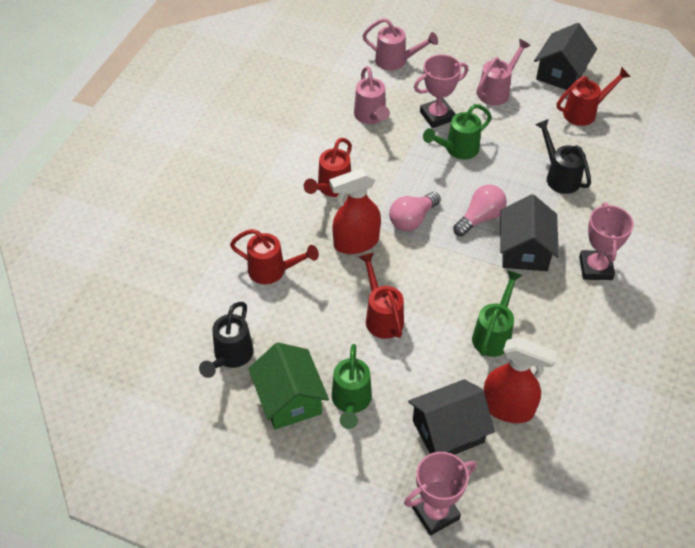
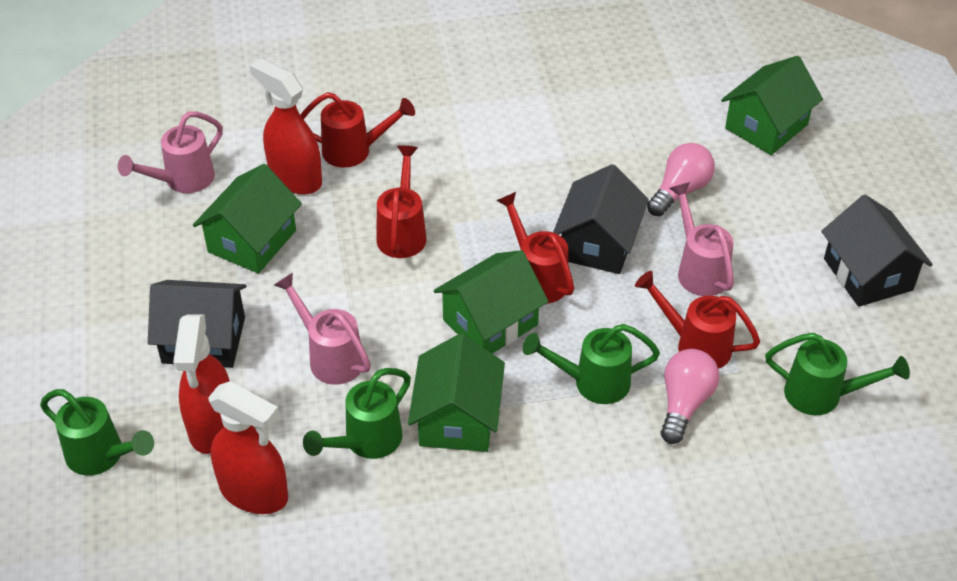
black watering can: 2 -> 0
green house: 1 -> 4
green watering can: 3 -> 4
pink trophy: 3 -> 0
red spray bottle: 2 -> 3

